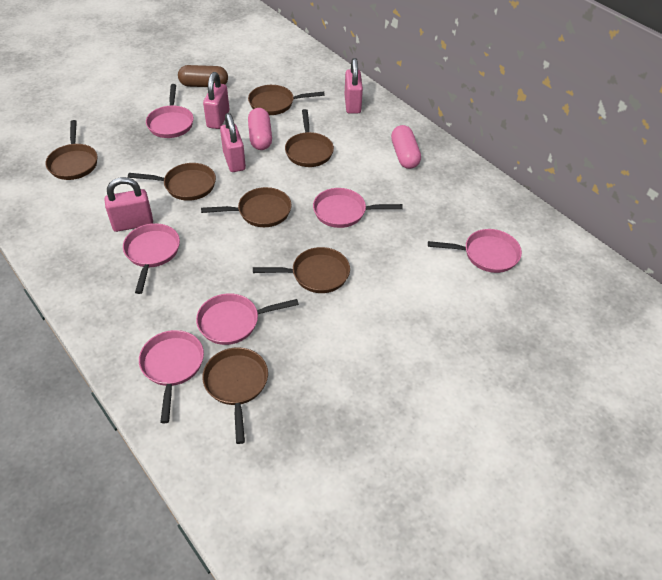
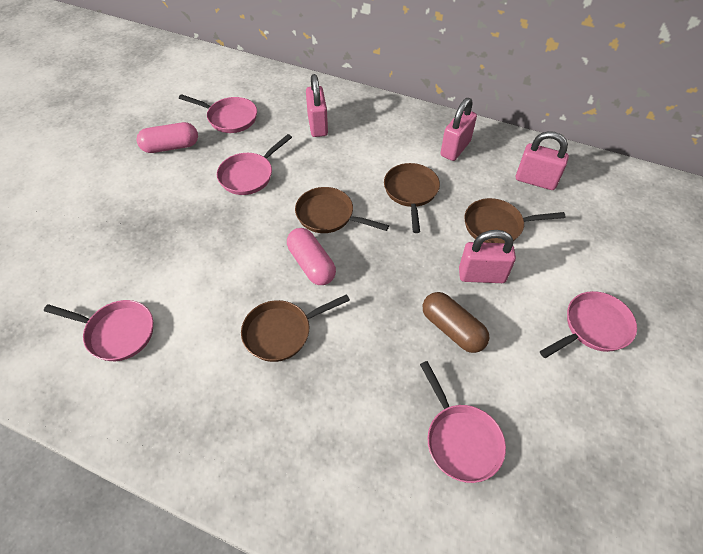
brown pan: 7 -> 4
pink pan: 6 -> 5

